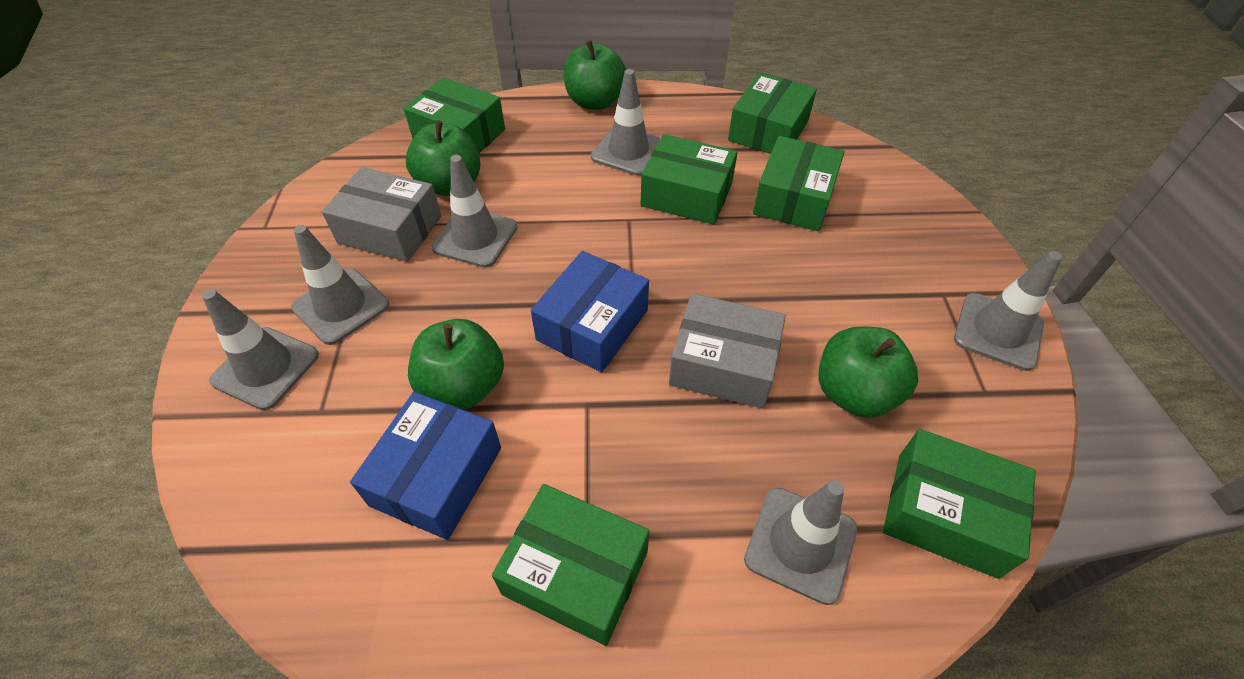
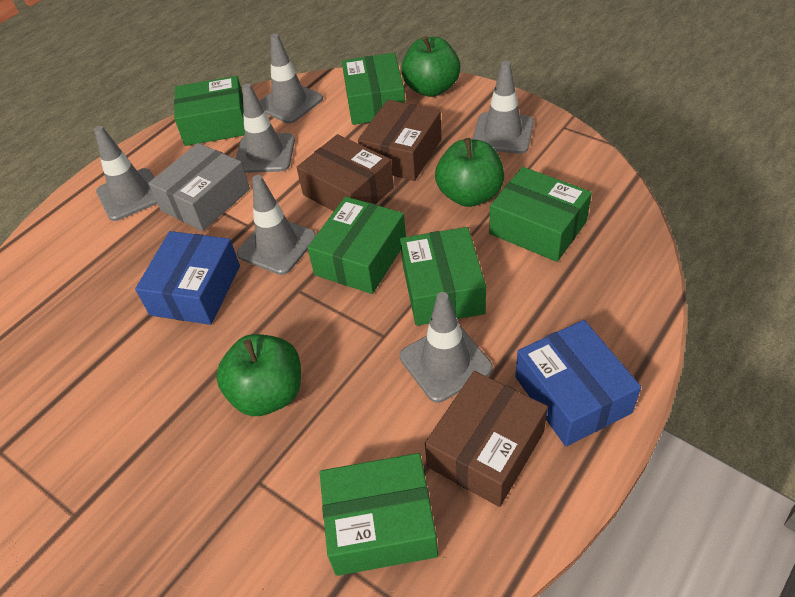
brown box: 0 -> 3
green apple: 4 -> 3
grey box: 2 -> 1

